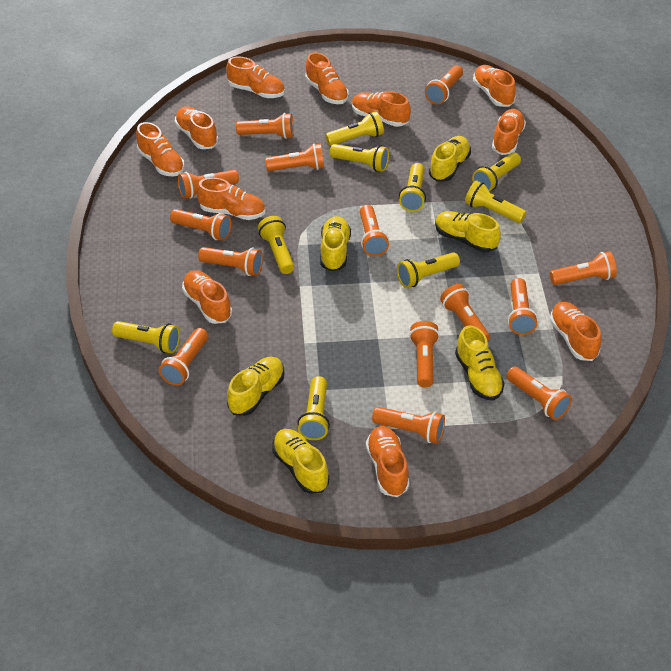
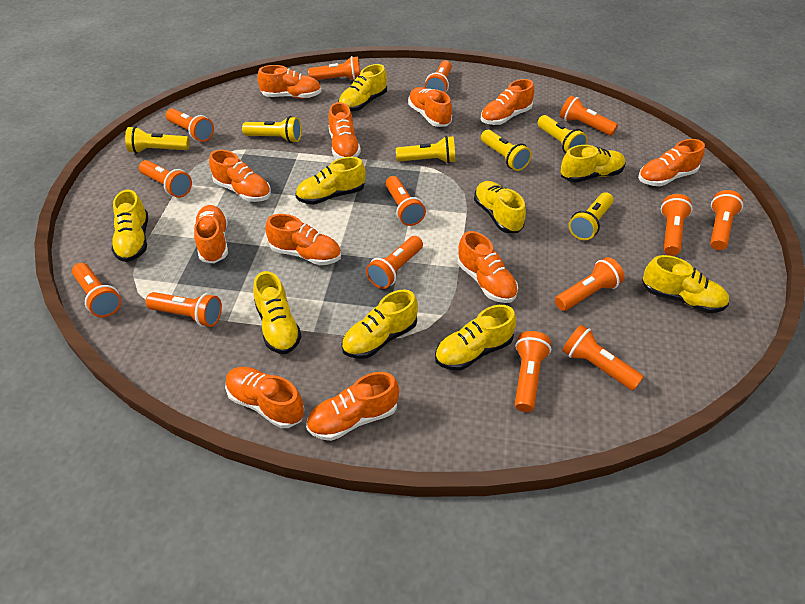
yellow flashlight: 9 -> 6
yellow shoe: 6 -> 9

